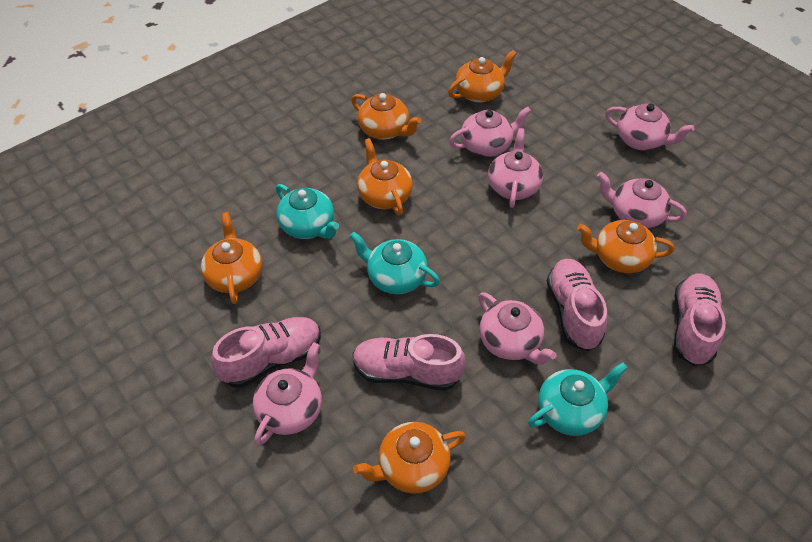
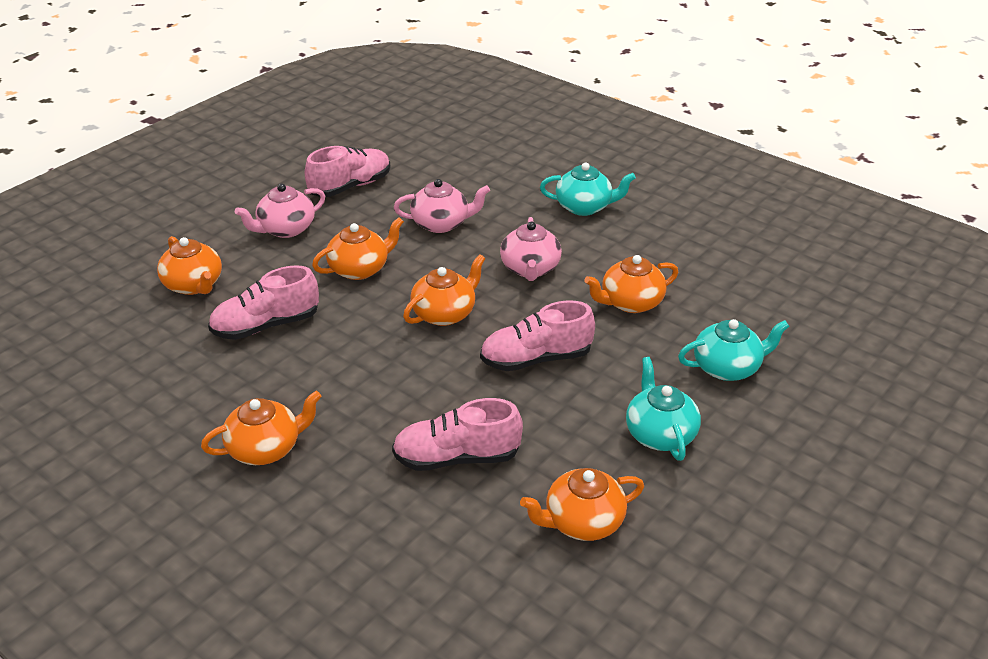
pink teapot: 6 -> 3

